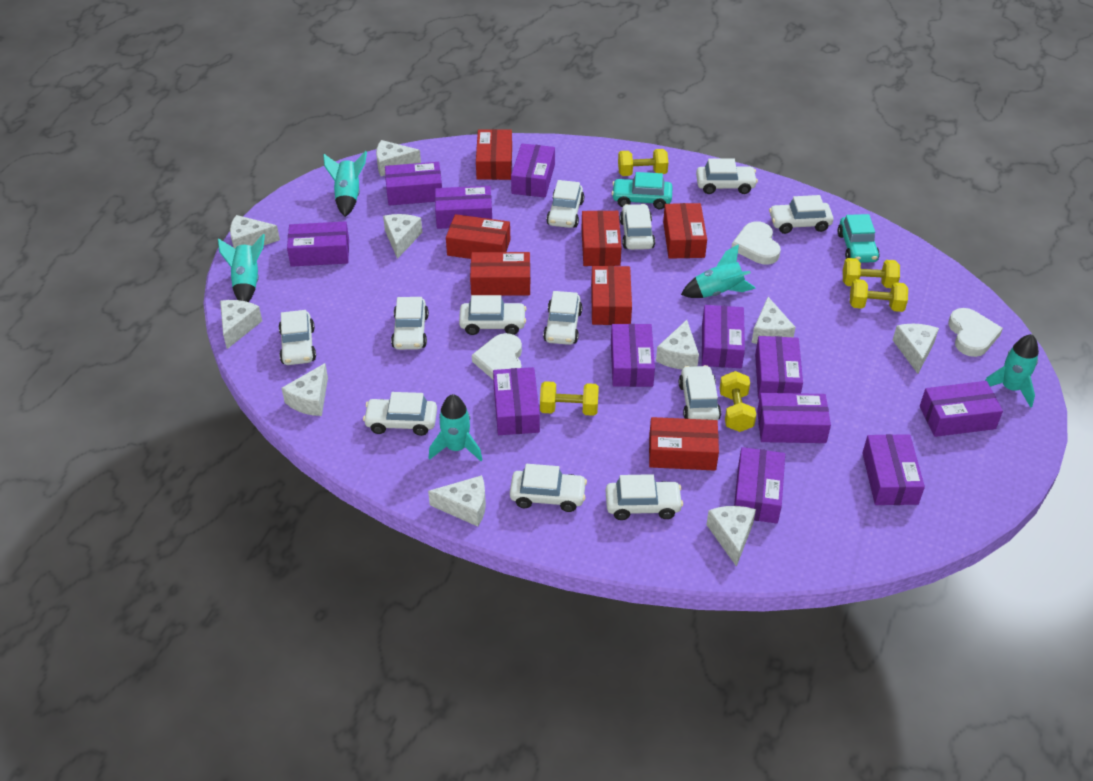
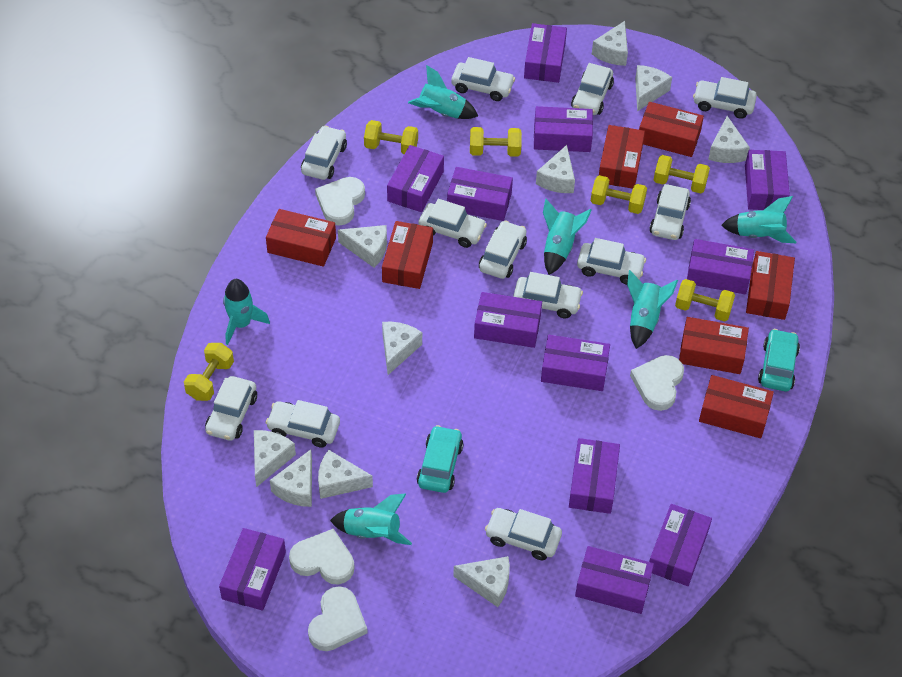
turquoise rocket: 5 -> 6
white heart: 3 -> 4
yellow dumbbell: 5 -> 6

